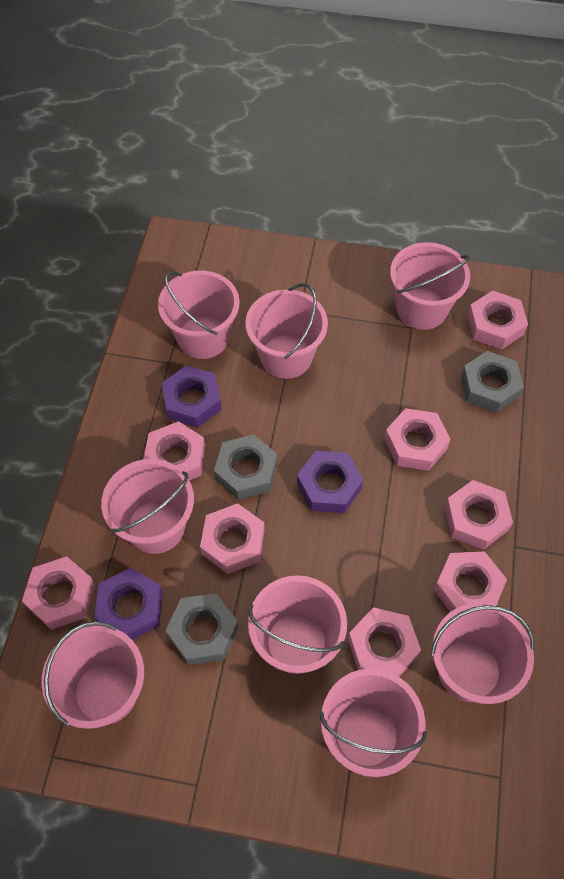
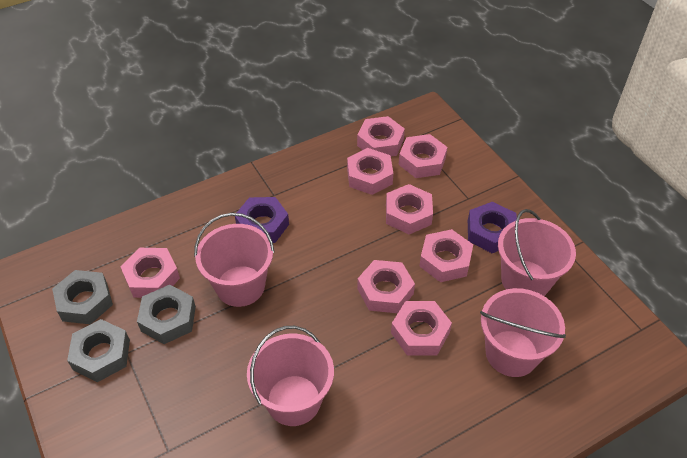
pink bucket: 8 -> 4
purple nut: 3 -> 2

